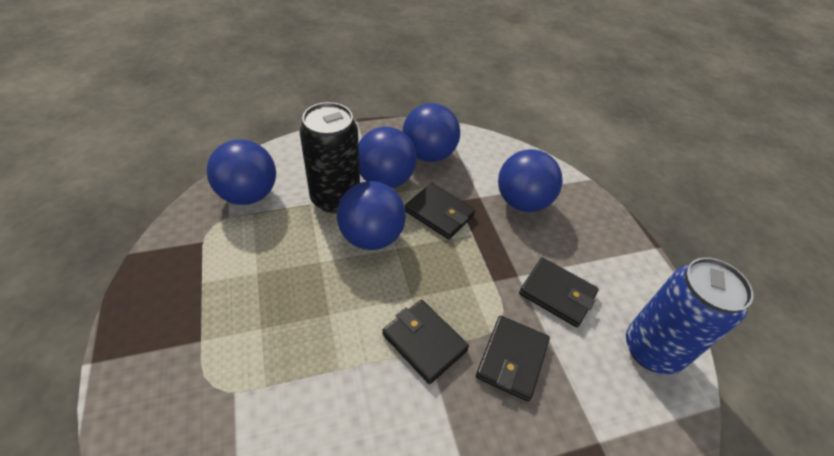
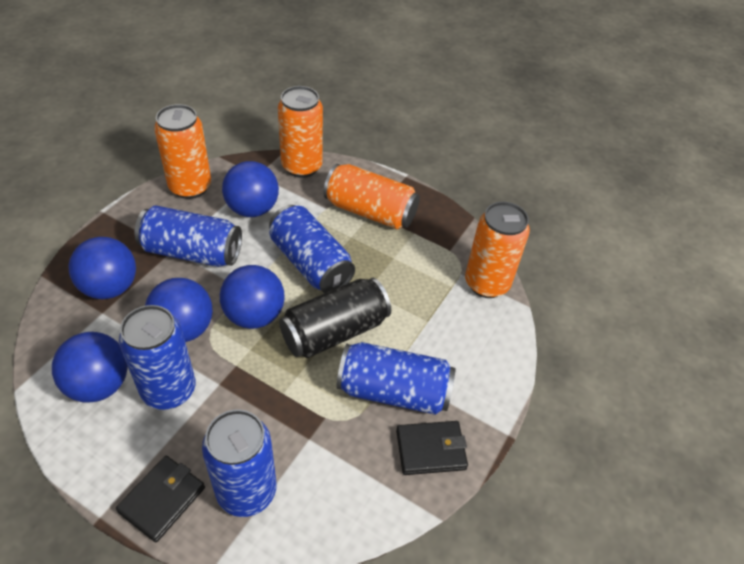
black wallet: 4 -> 2
blue can: 1 -> 5
orange can: 0 -> 4

